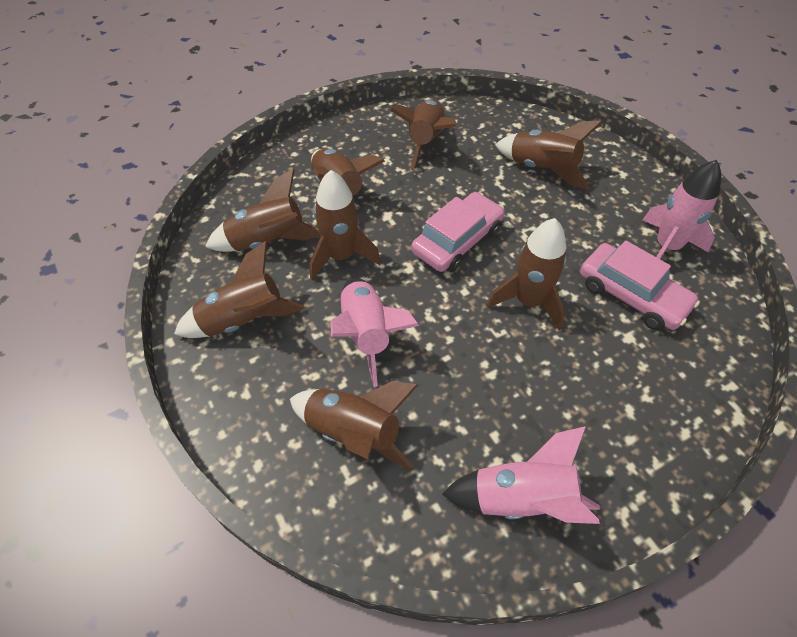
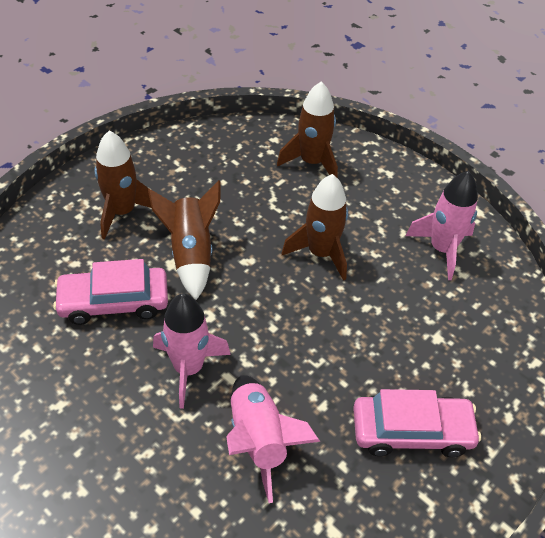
brown rocket: 8 -> 4

